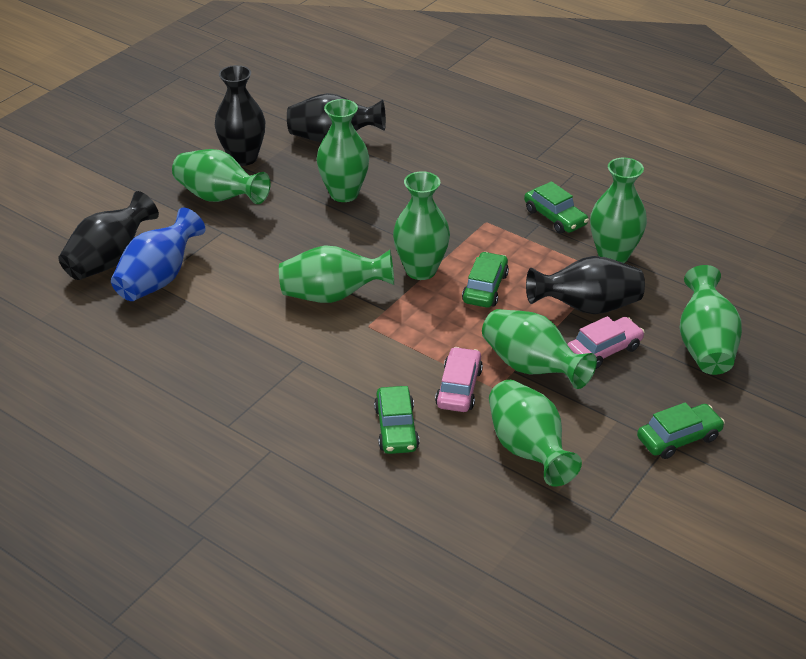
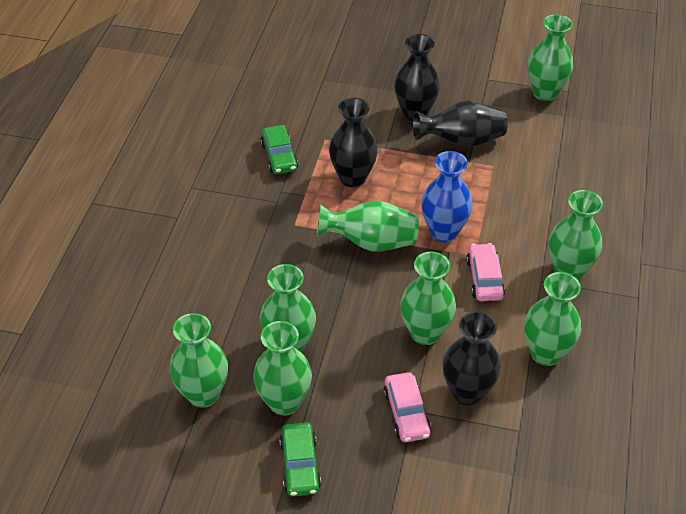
green car: 4 -> 2

